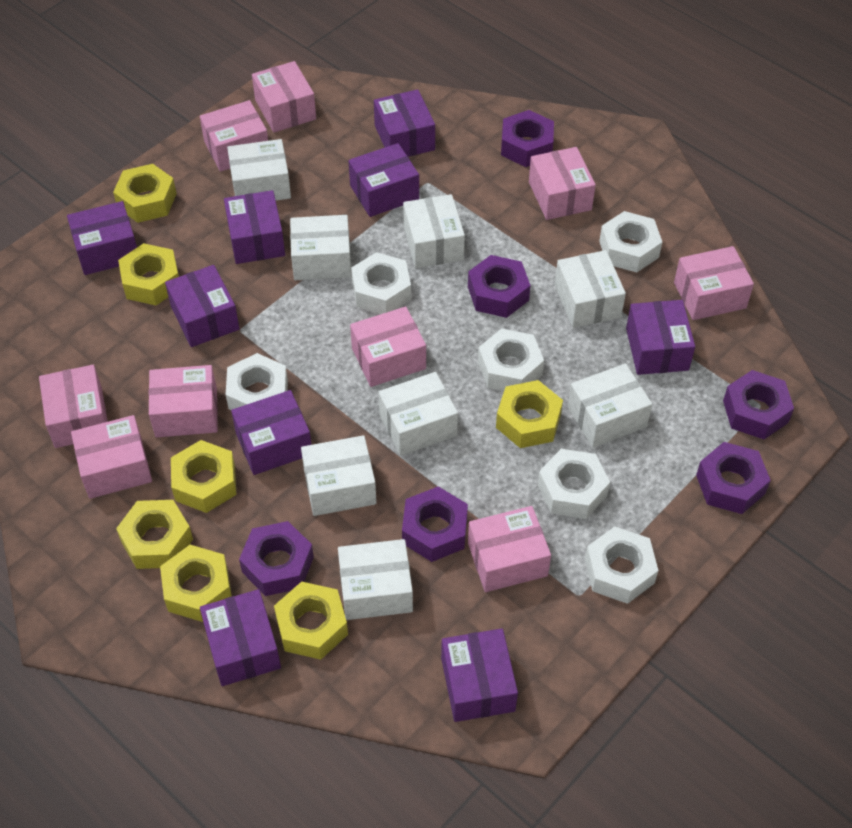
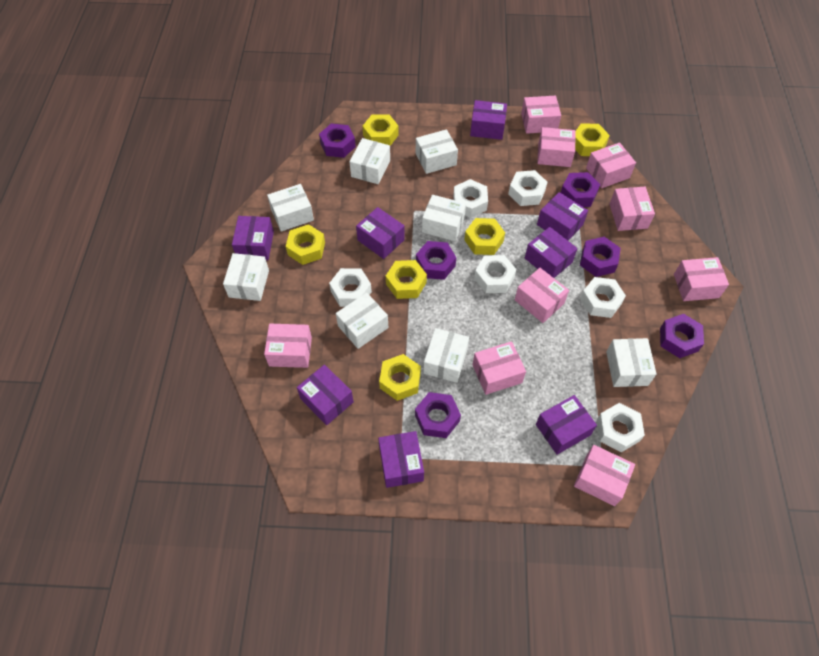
purple box: 9 -> 8
yellow nut: 7 -> 6

